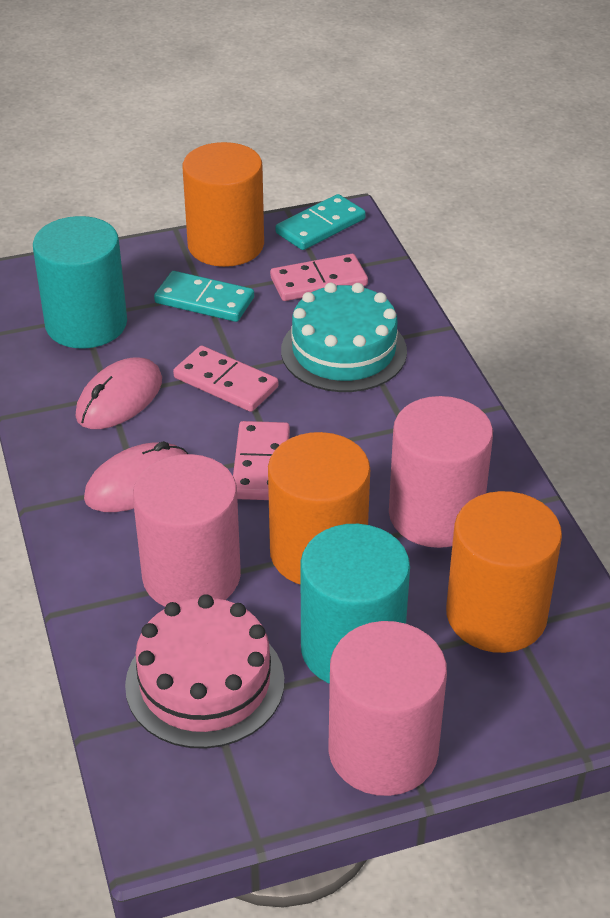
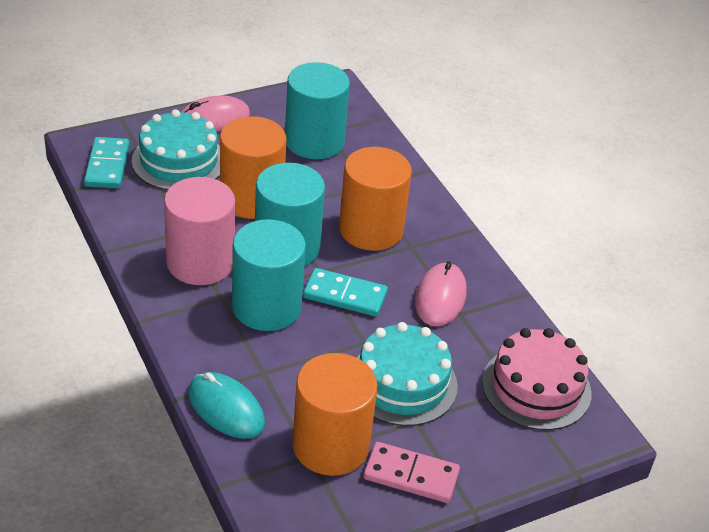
pink cylinder: 3 -> 1
pink domino: 3 -> 1
turquoise cake: 1 -> 2
turquoise cylinder: 2 -> 3
turquoise mouse: 0 -> 1

